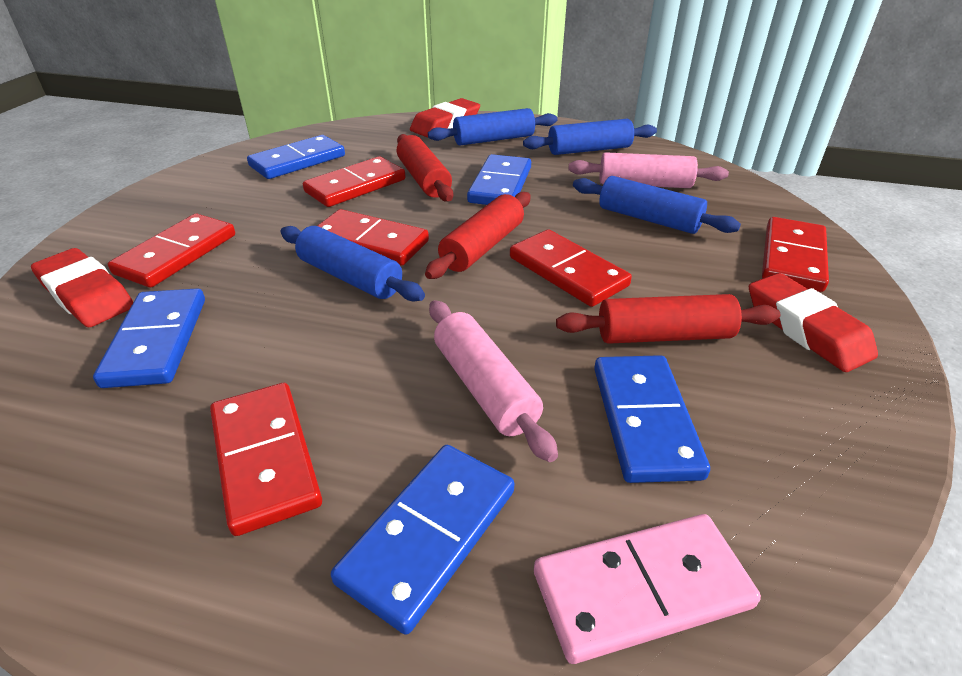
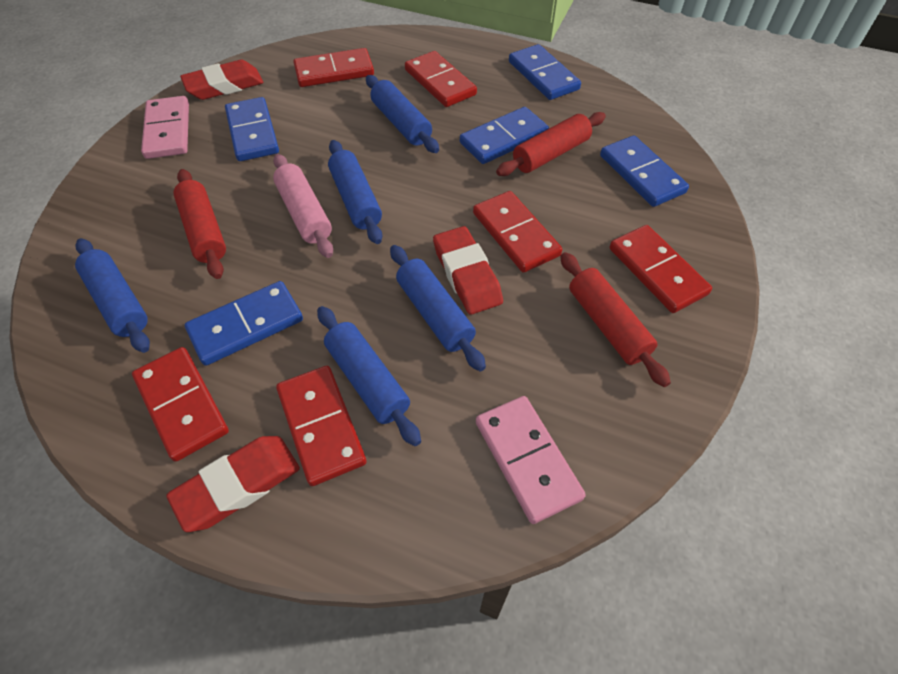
blue rolling pin: 4 -> 5
pink domino: 1 -> 2
pink rolling pin: 2 -> 1

